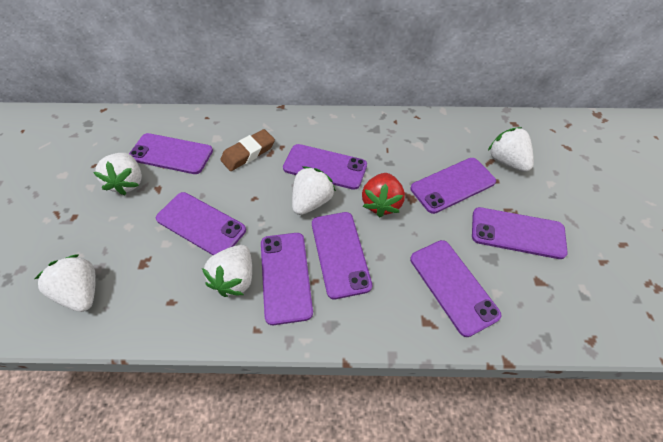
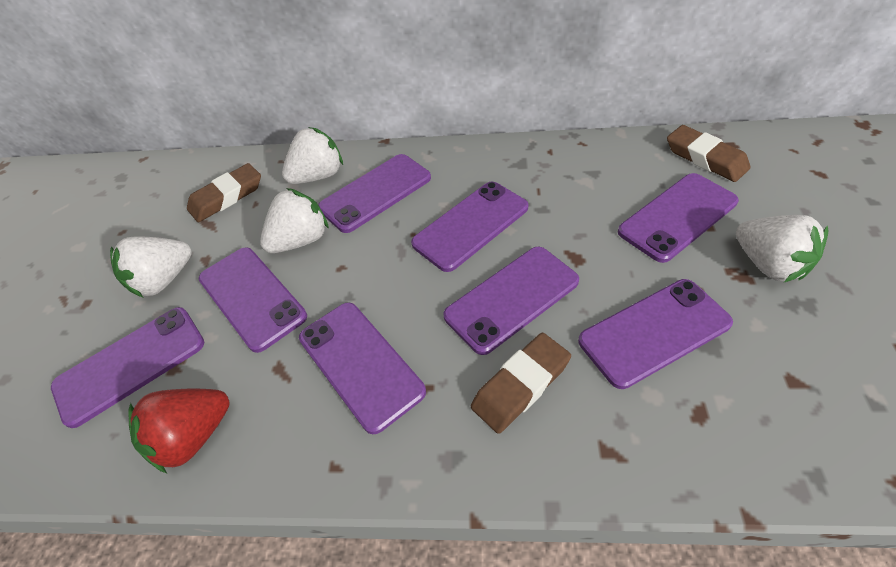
brown eraser: 1 -> 3
white strawberry: 5 -> 4

